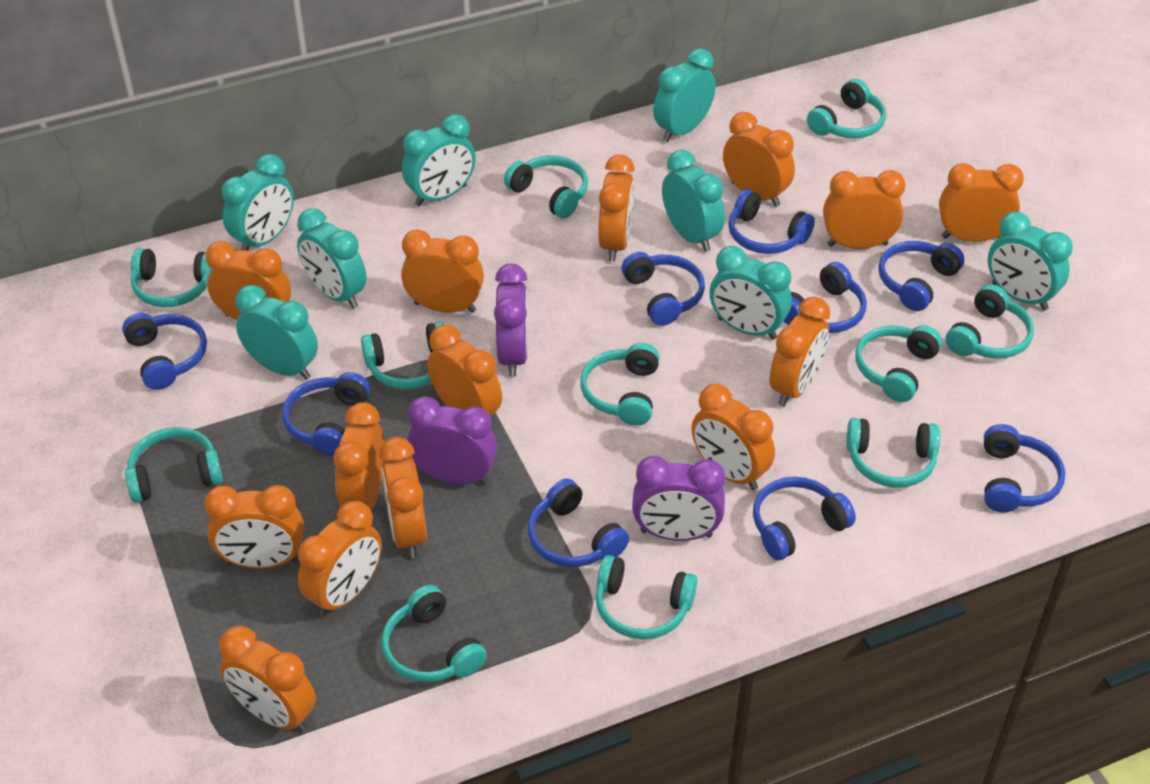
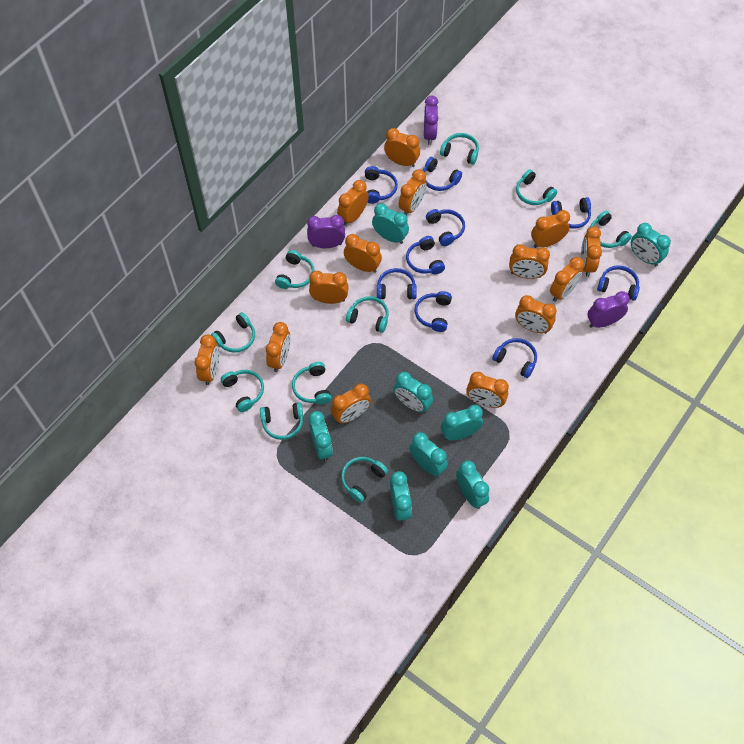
turquoise headphones: 11 -> 10

